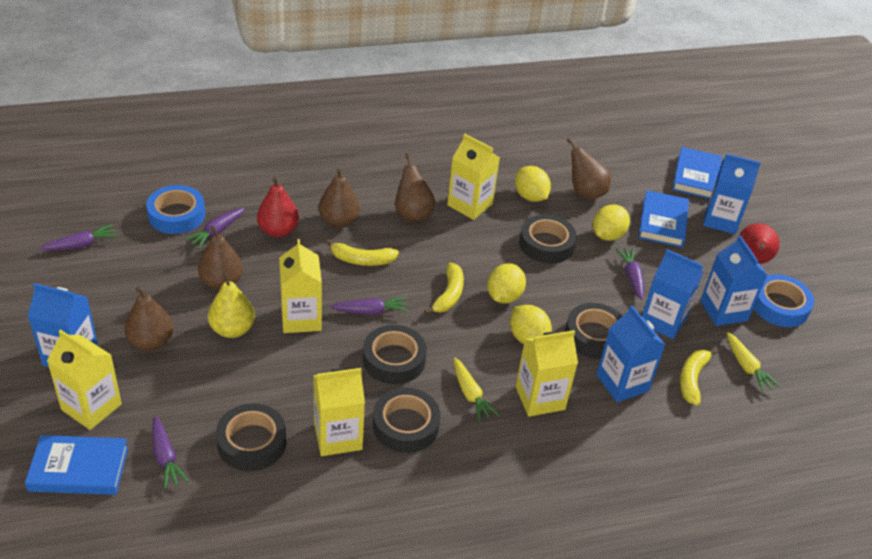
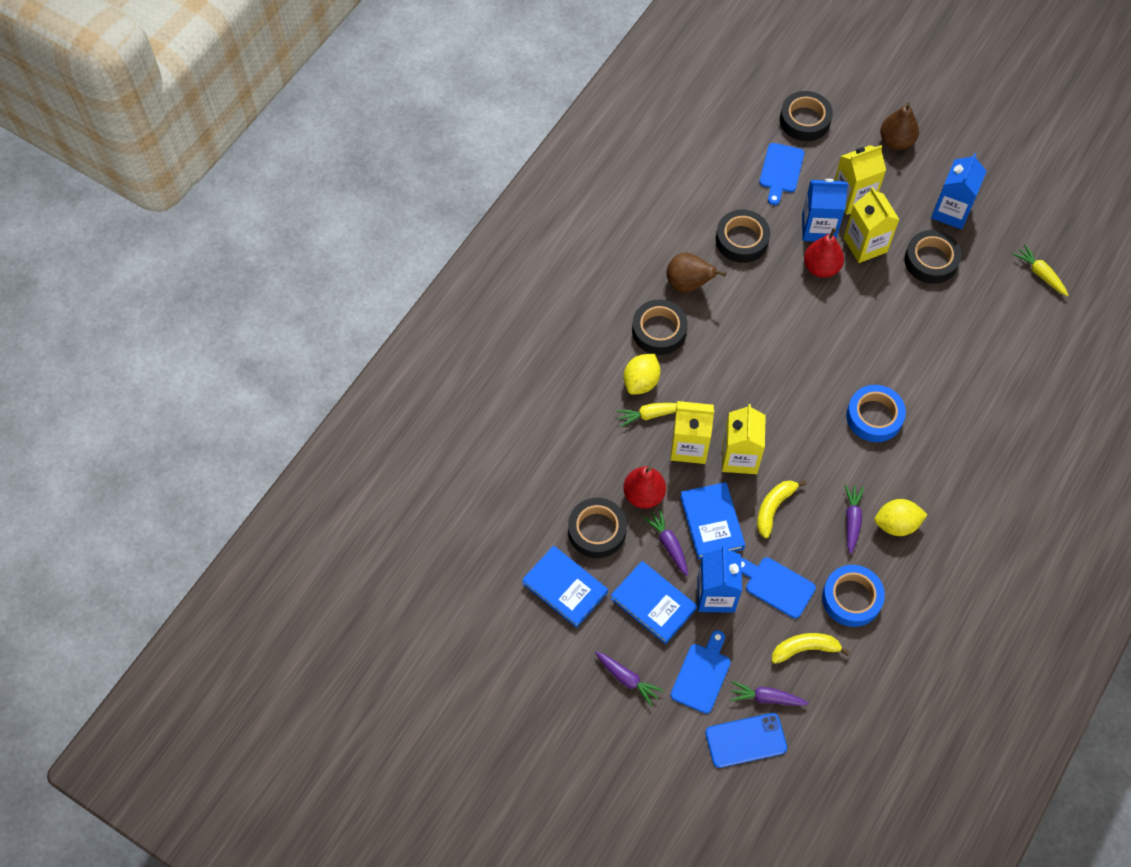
blue carton: 5 -> 3
blue cutting board: 0 -> 3
blue phone: 0 -> 1
brown pear: 5 -> 2
purple carrot: 5 -> 4
yellow banana: 3 -> 2
yellow carton: 5 -> 4
yellow lemon: 4 -> 2
yellow pear: 1 -> 0

